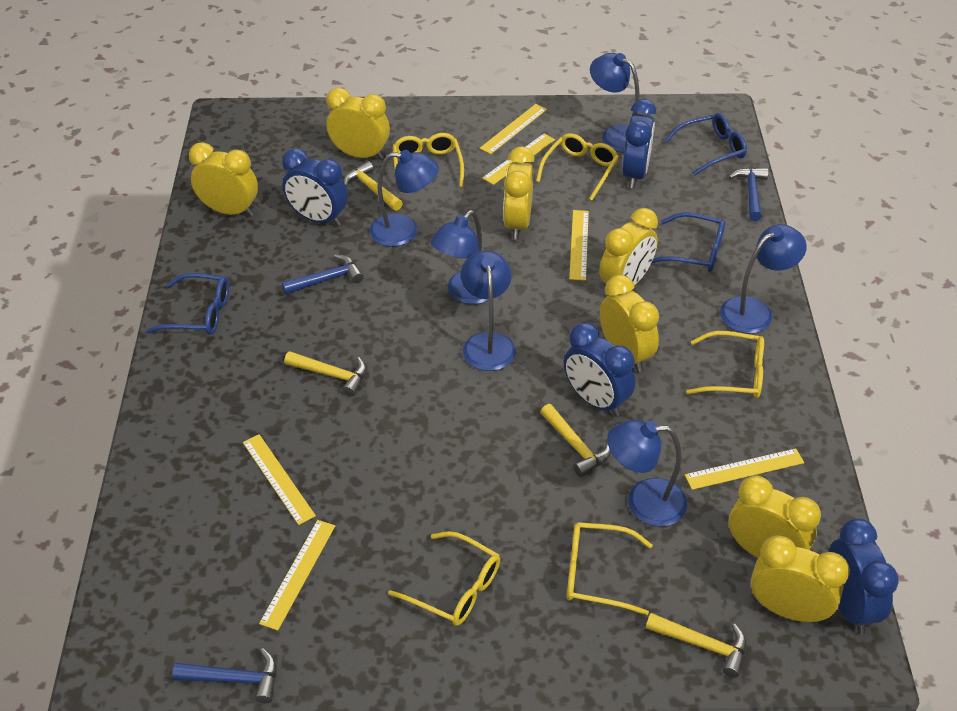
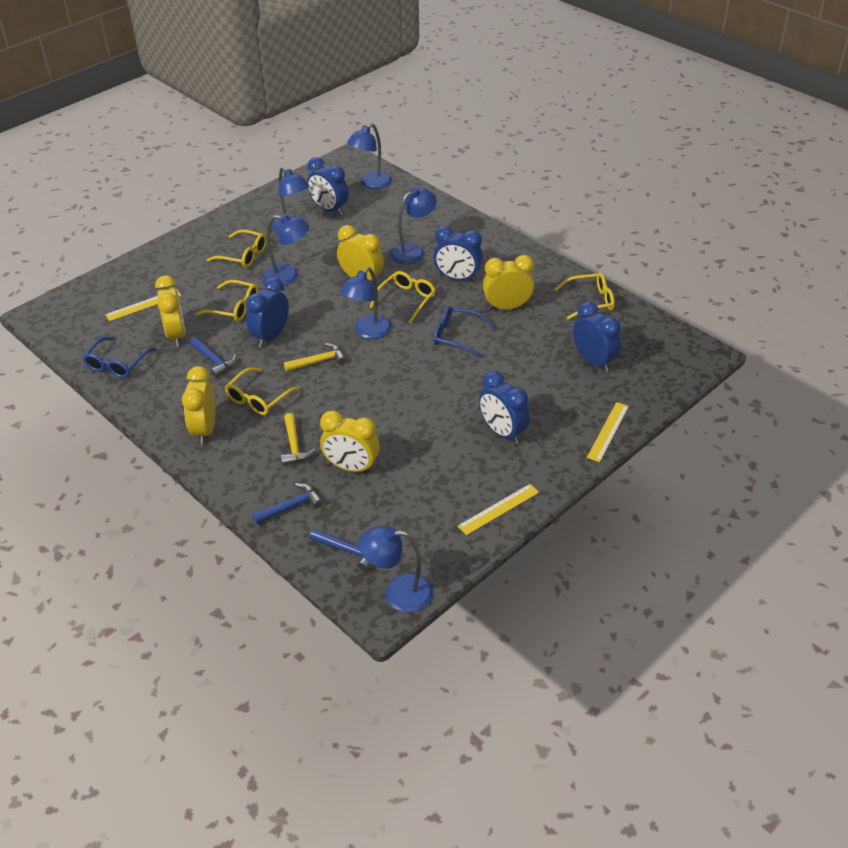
blue clock: 4 -> 5
blue glasses: 3 -> 2
yellow clock: 7 -> 5
yellow hammer: 4 -> 2
yellow ruler: 6 -> 3

